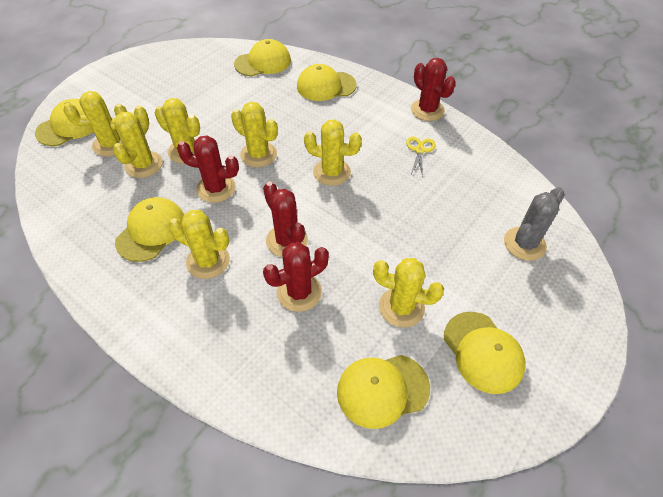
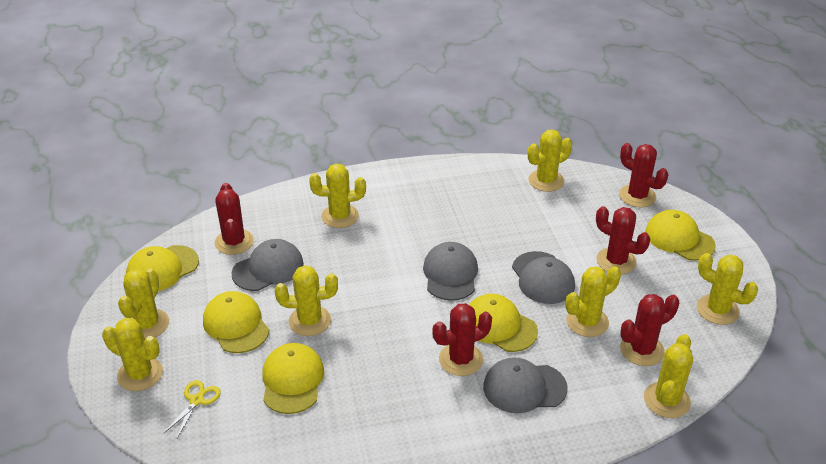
grey cactus: 1 -> 0
grey cap: 0 -> 4
red cactus: 4 -> 5
yellow cactus: 7 -> 8
yellow cap: 6 -> 5

